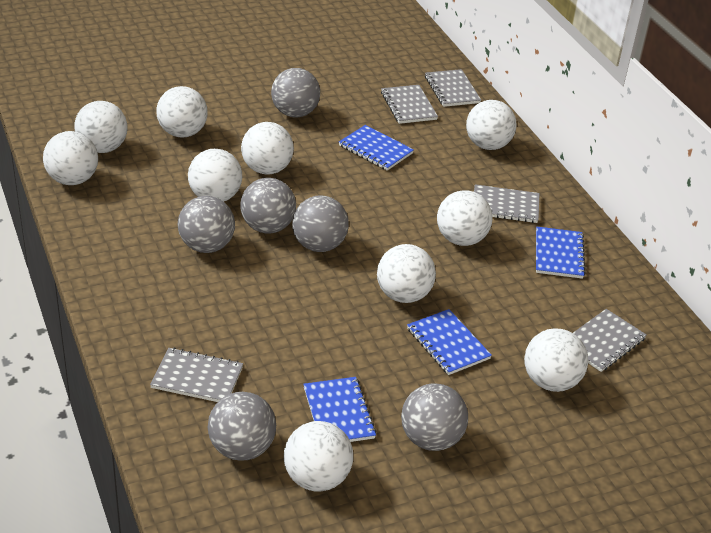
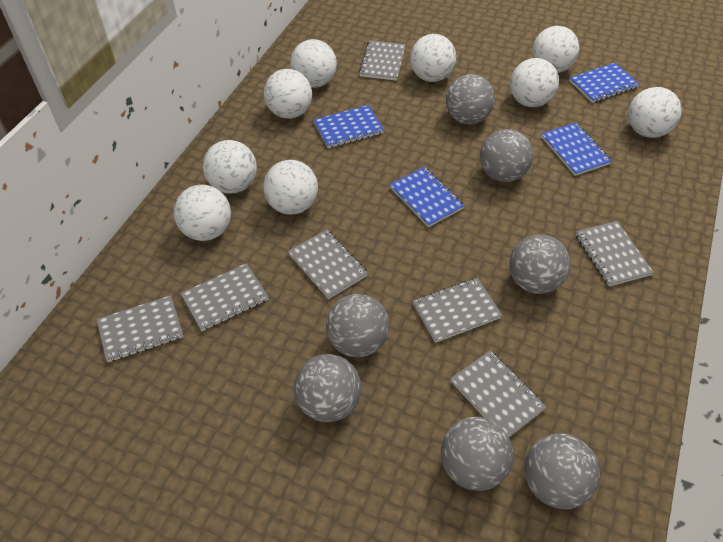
grey ball: 6 -> 7
grey notebook: 5 -> 7
white ball: 10 -> 9

